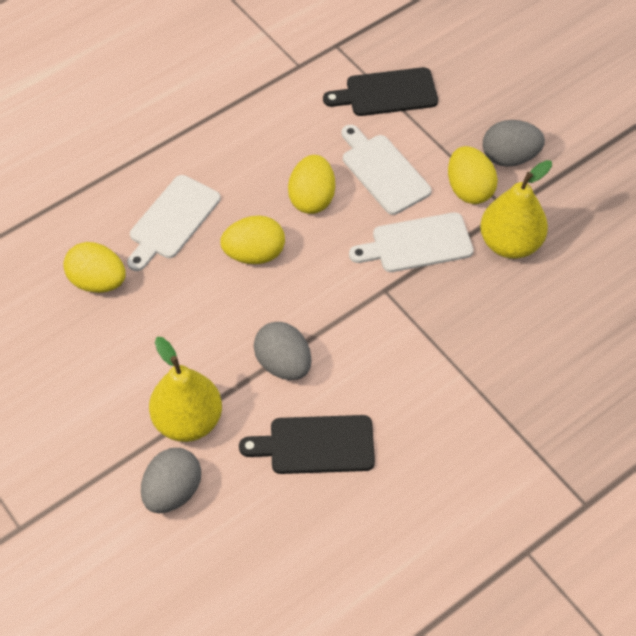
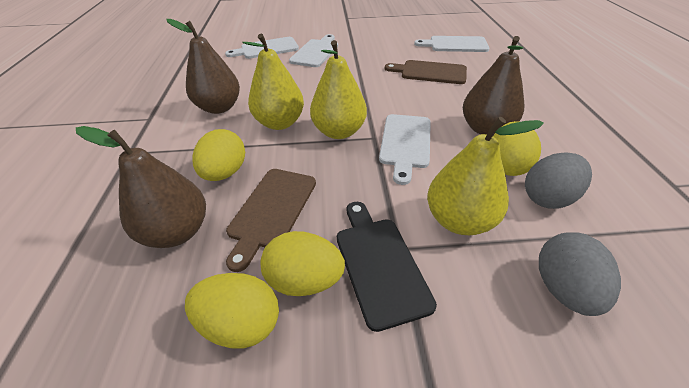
black cutting board: 2 -> 1
brown cutting board: 0 -> 2
brown pear: 0 -> 3
grey egg: 3 -> 2
white cutting board: 3 -> 4
yellow pear: 2 -> 3

